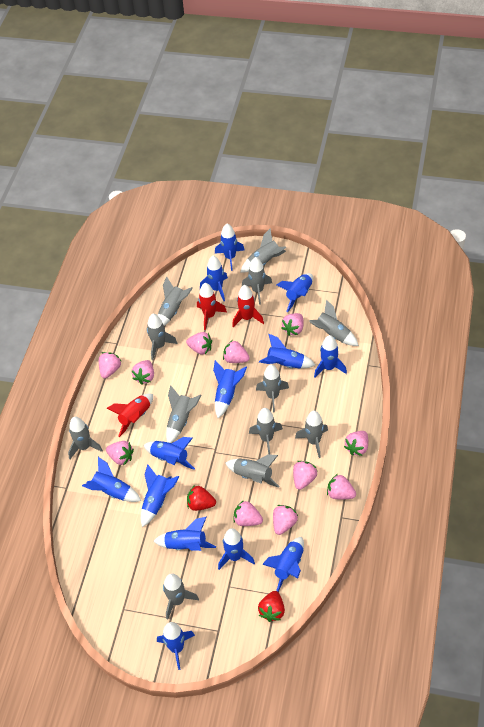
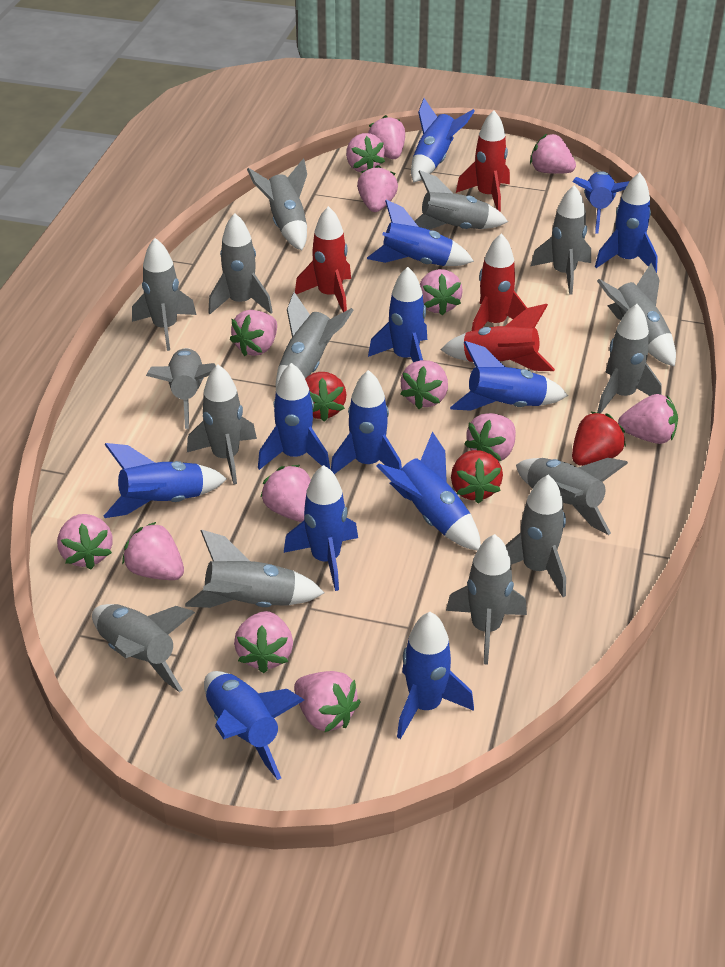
grey rocket: 12 -> 15
pink strawberry: 11 -> 14
red rocket: 3 -> 4
red strawberry: 2 -> 3

